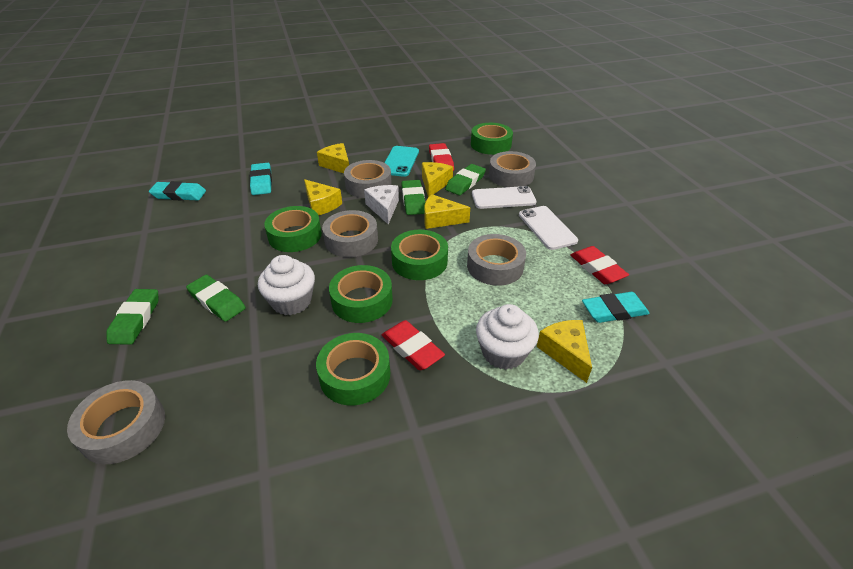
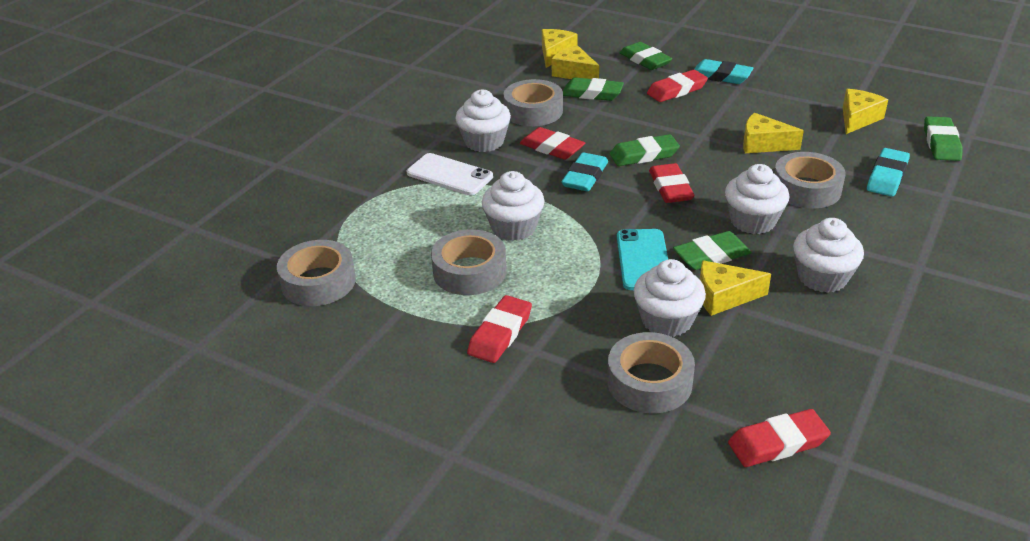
green eraser: 4 -> 5
green tape: 5 -> 0
red eraser: 3 -> 5
white cheese: 1 -> 0
white cupcake: 2 -> 5
white phone: 2 -> 1

